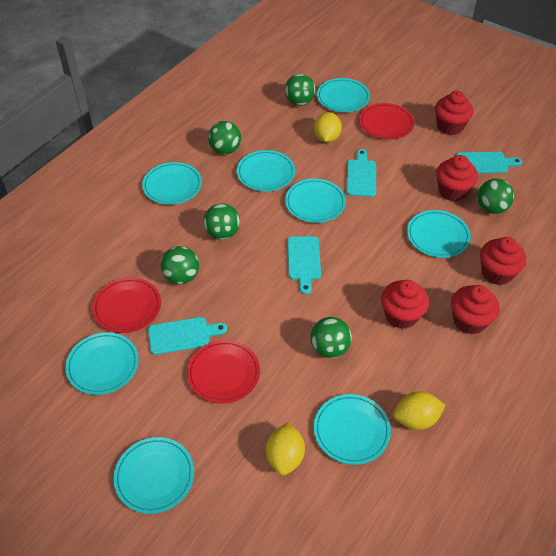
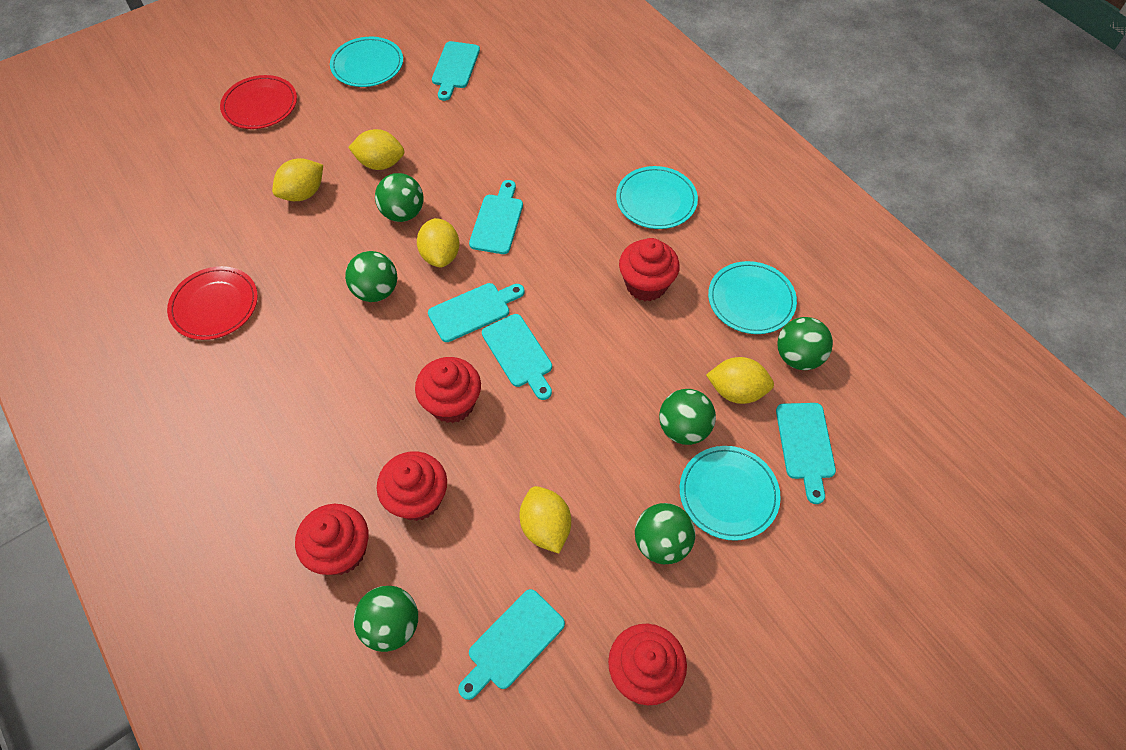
red plate: 3 -> 2
turquoise cutting board: 4 -> 6
turquoise plate: 8 -> 4
yellow lemon: 3 -> 5

